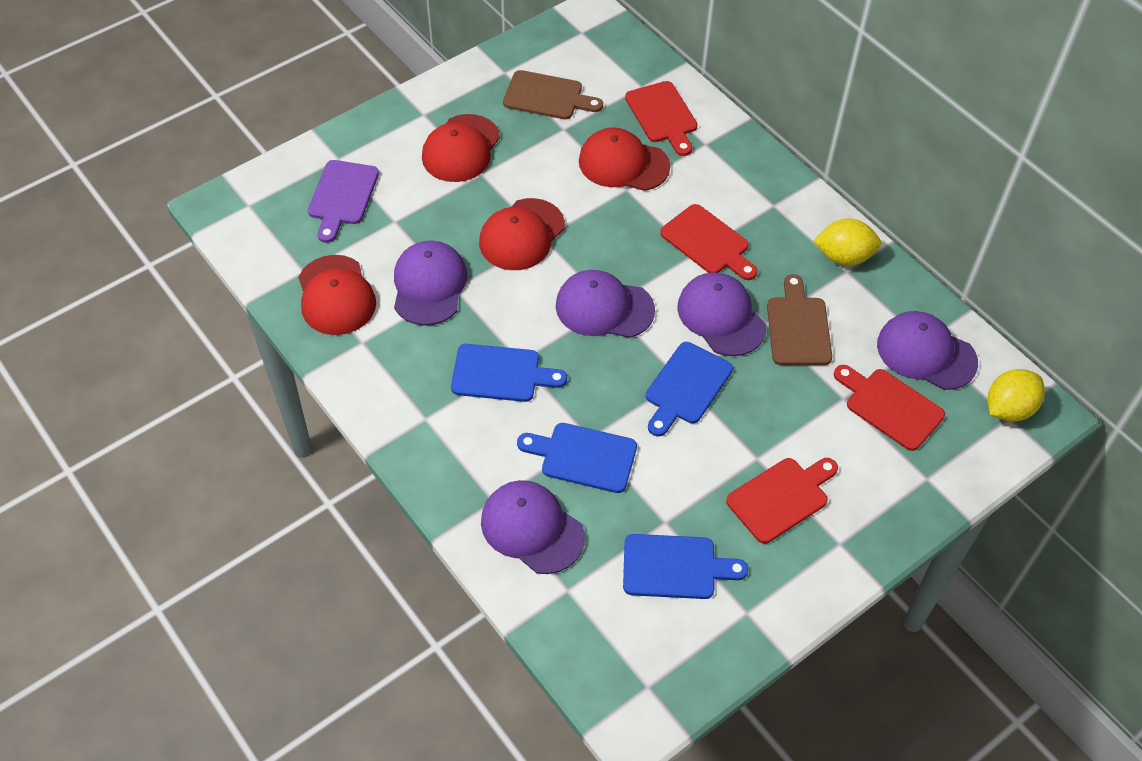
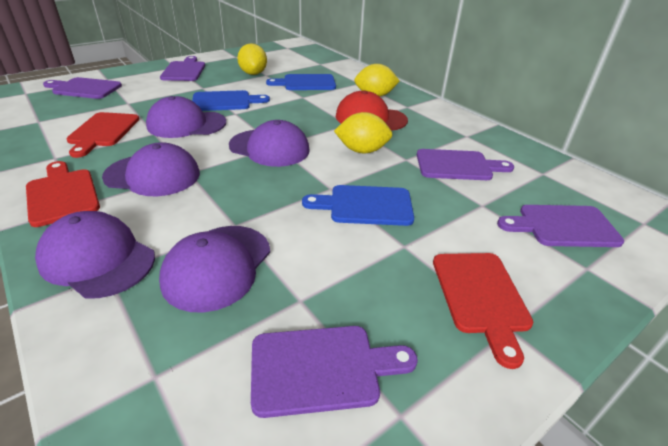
blue cutting board: 4 -> 3
brown cutting board: 2 -> 0
purple cutting board: 1 -> 5
red cap: 4 -> 1
red cutting board: 4 -> 3
yellow lemon: 2 -> 3

